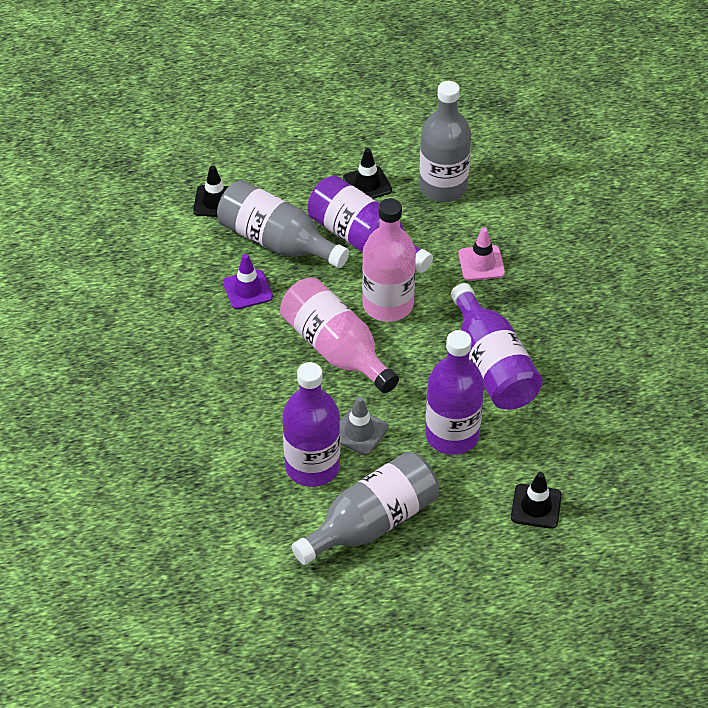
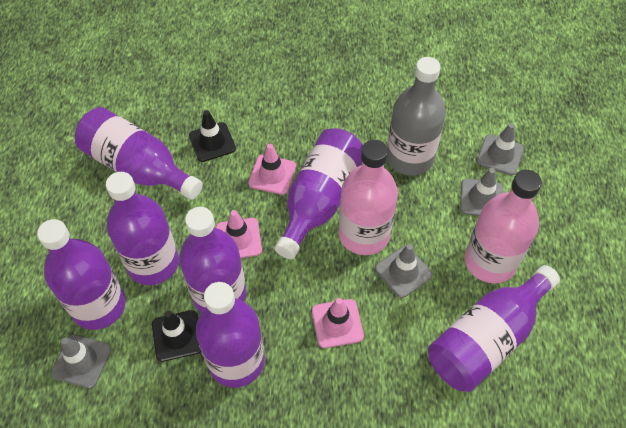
black traffic cone: 3 -> 2
grey bottle: 3 -> 1
grey traffic cone: 1 -> 4
pink traffic cone: 1 -> 3
purple bottle: 4 -> 7
purple traffic cone: 1 -> 0

